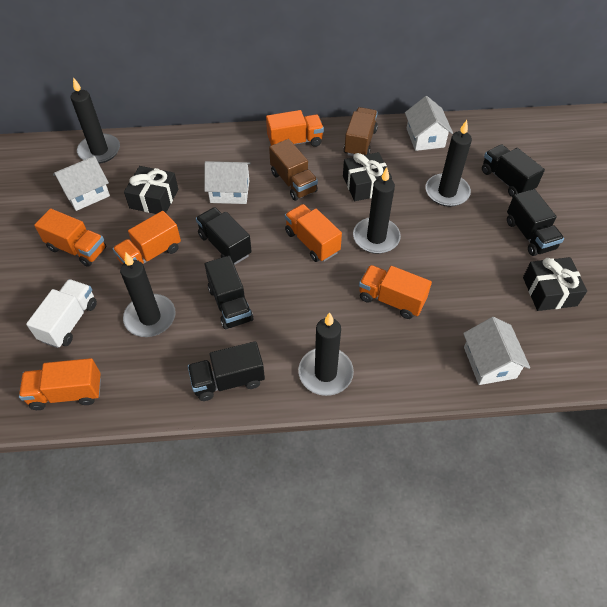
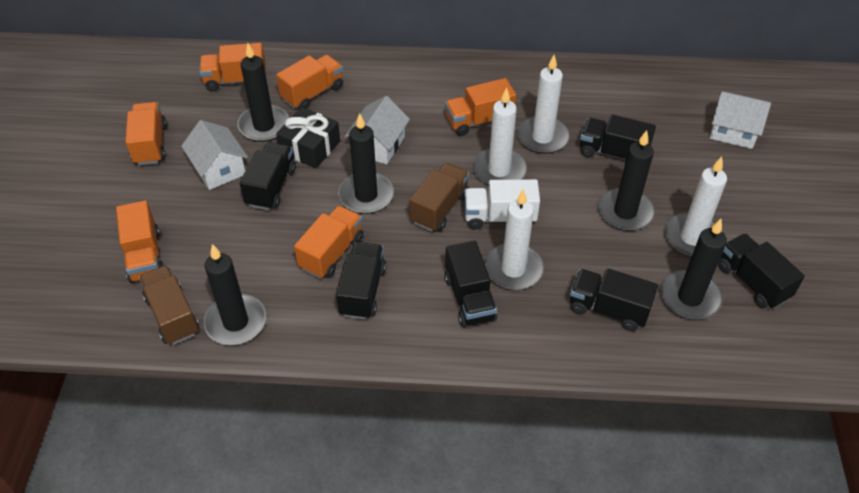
black gift: 3 -> 1
black truck: 5 -> 6
white candle: 0 -> 4
white house: 4 -> 3

